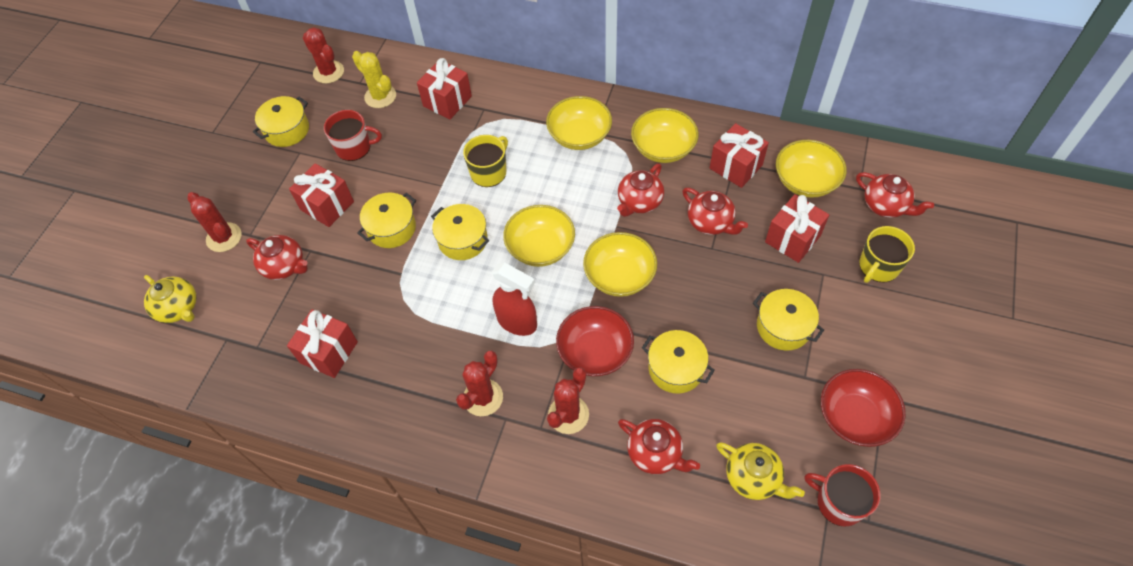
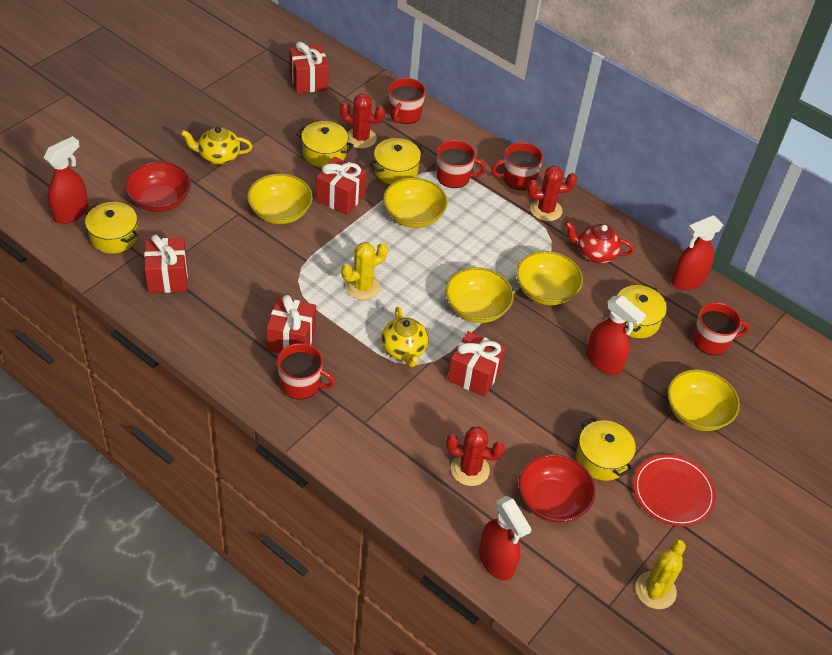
red cactus: 4 -> 3
red mug: 2 -> 5
red plate: 0 -> 1
red spray bottle: 1 -> 4
red teapot: 5 -> 1
yellow cactus: 1 -> 2
yellow mug: 2 -> 0

